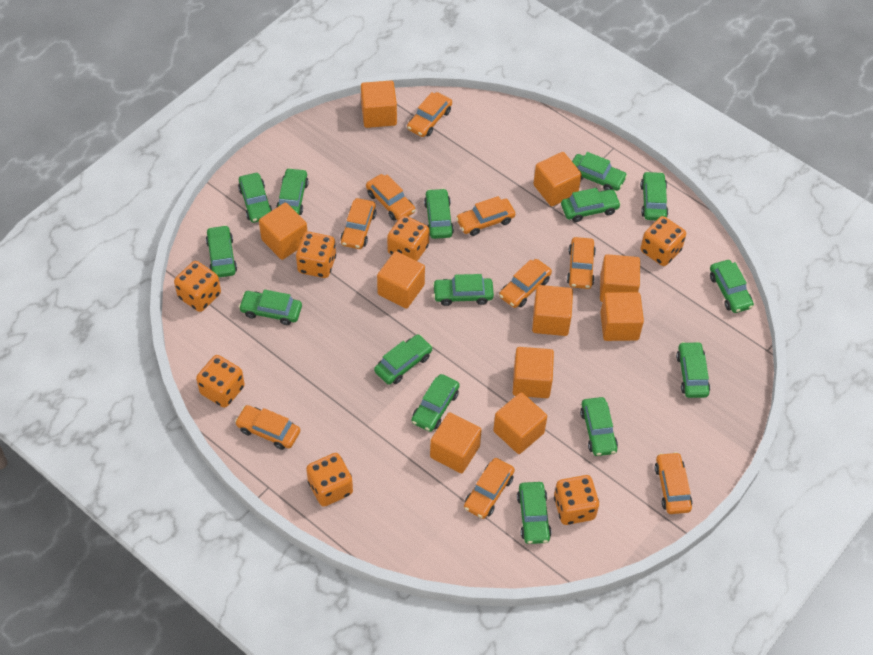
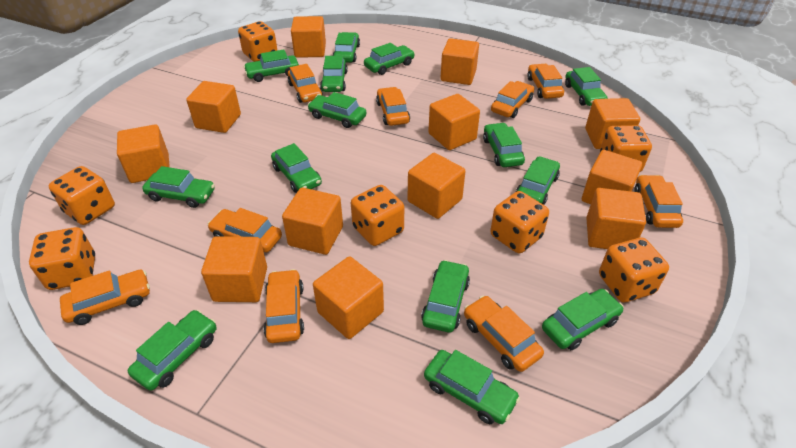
green car: 15 -> 14
orange cube: 10 -> 12

